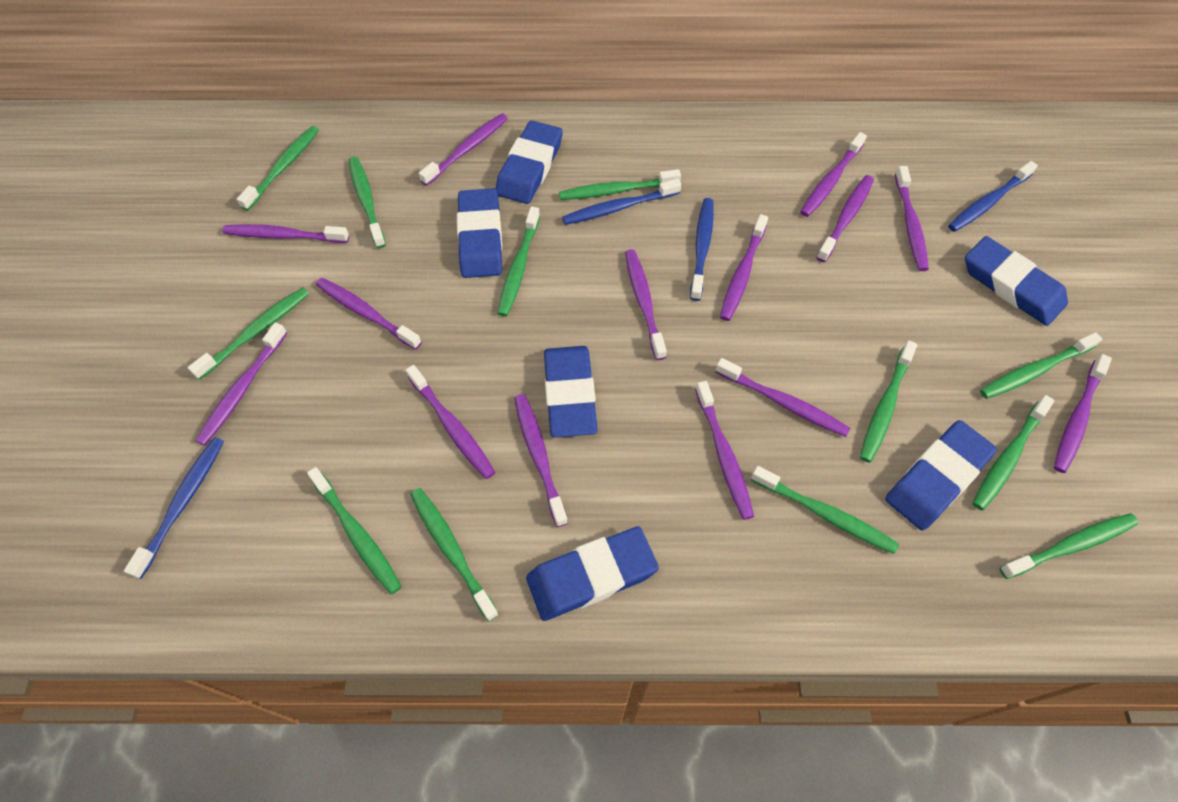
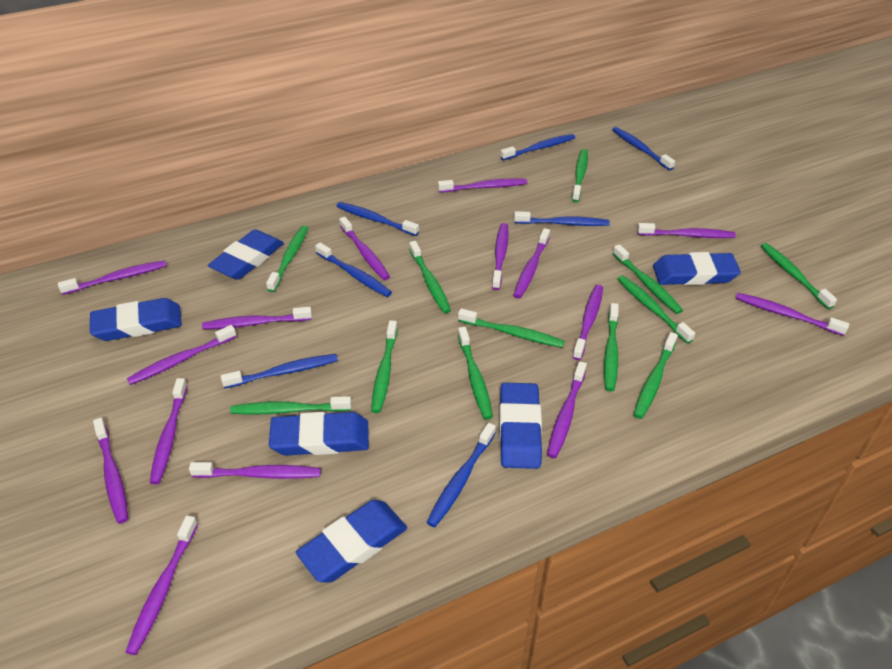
blue toothbrush: 4 -> 7
purple toothbrush: 14 -> 15

